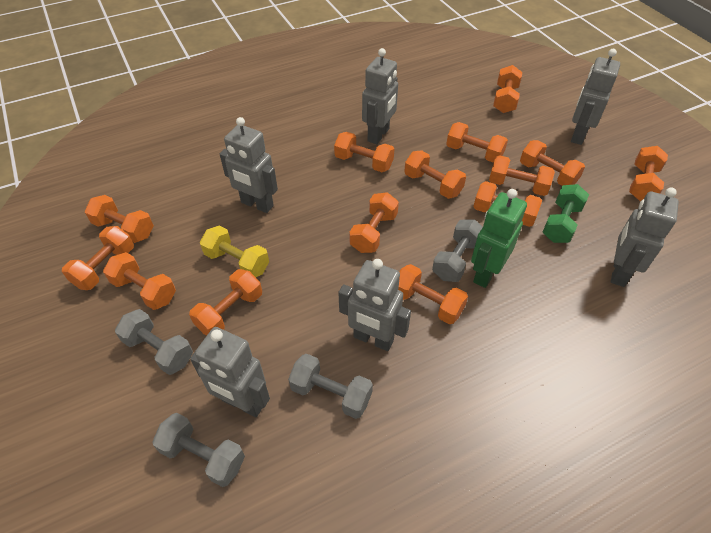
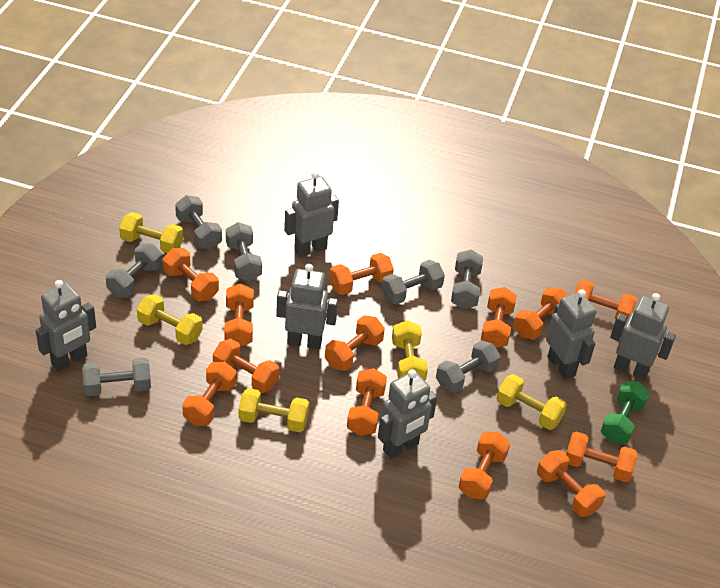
green robot: 1 -> 0
grey dumbbell: 4 -> 7
orange dumbbell: 14 -> 13
yellow dumbbell: 1 -> 5

